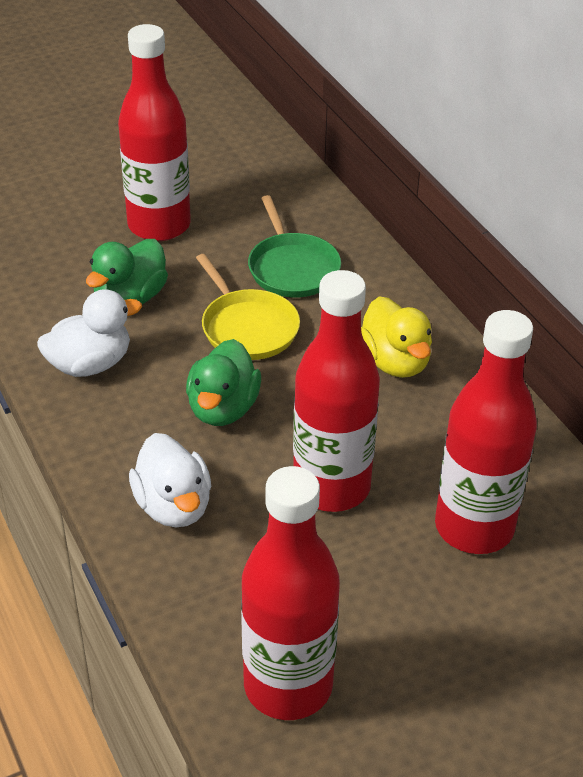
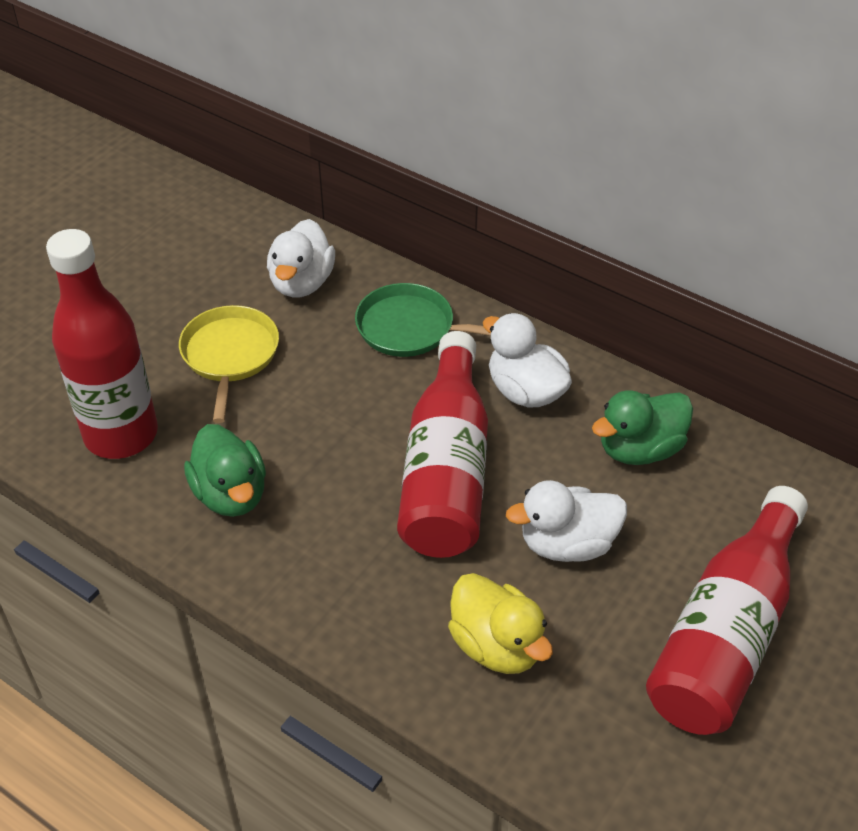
red bottle: 4 -> 3
white duck: 2 -> 3

